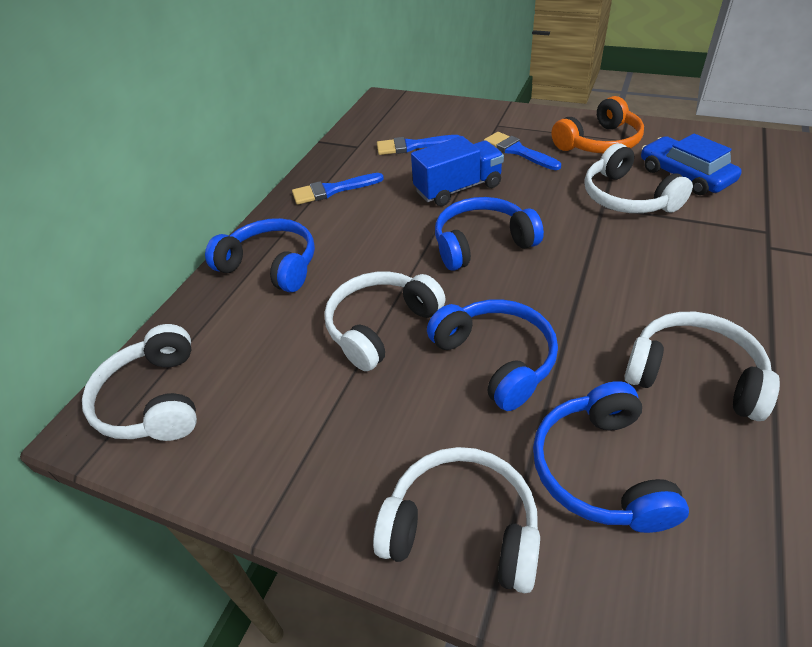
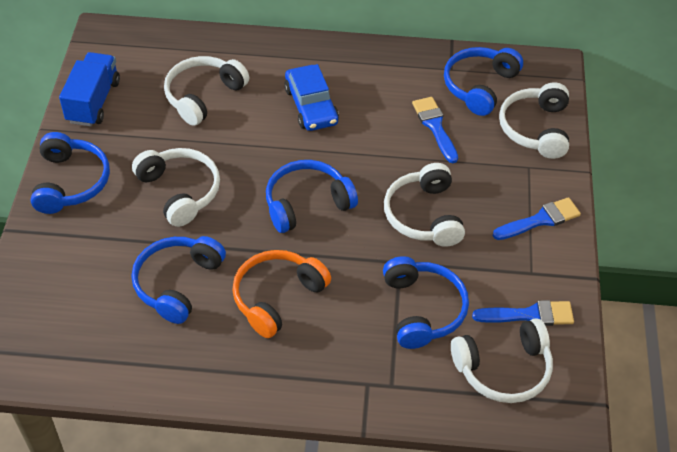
blue headphones: 4 -> 5

